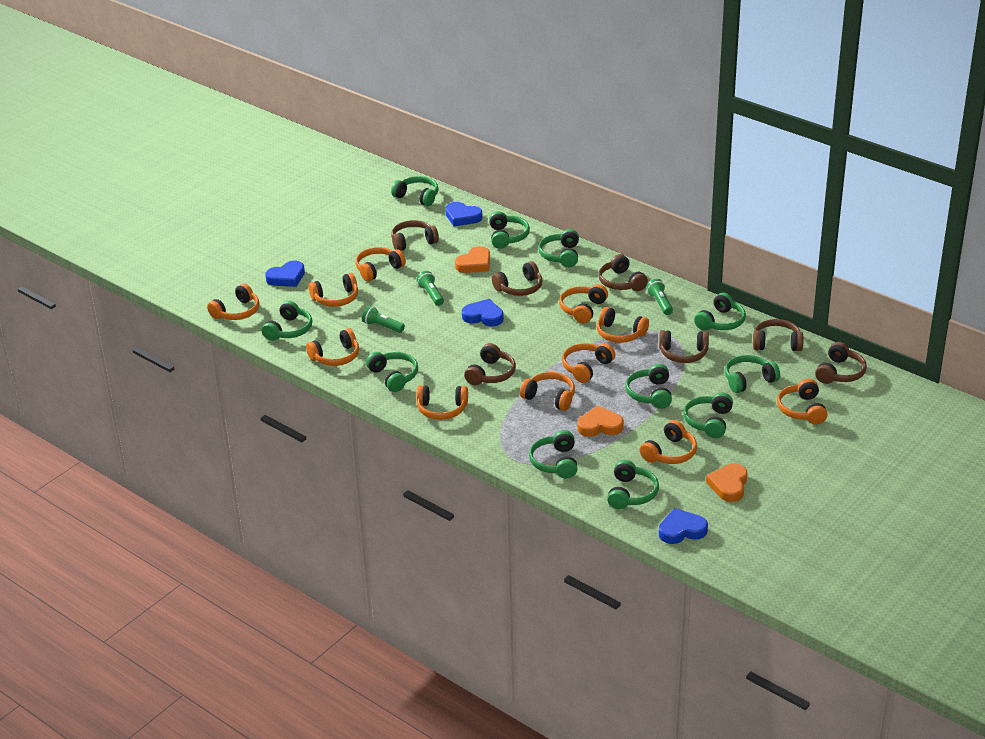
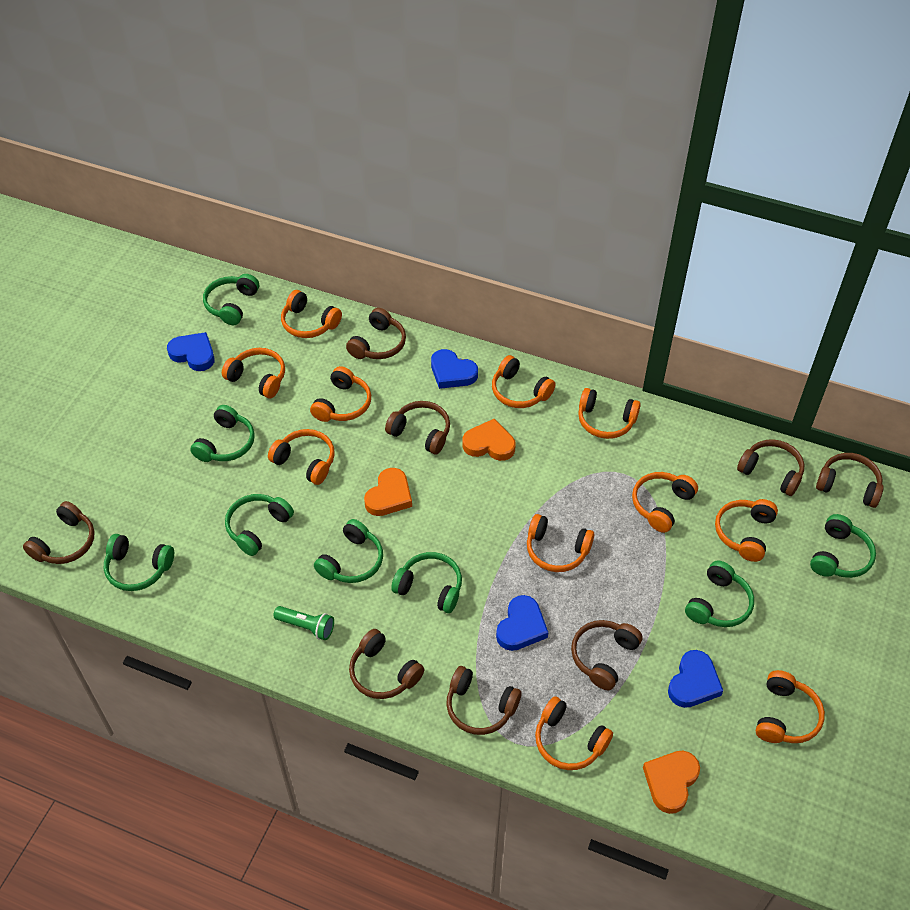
brown headphones: 7 -> 8
green flashlight: 3 -> 1
green headphones: 11 -> 8

